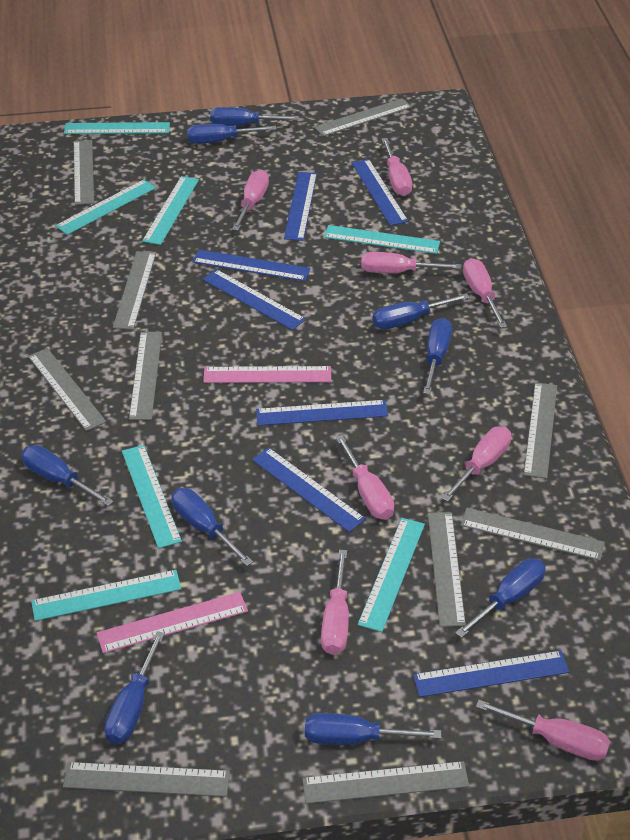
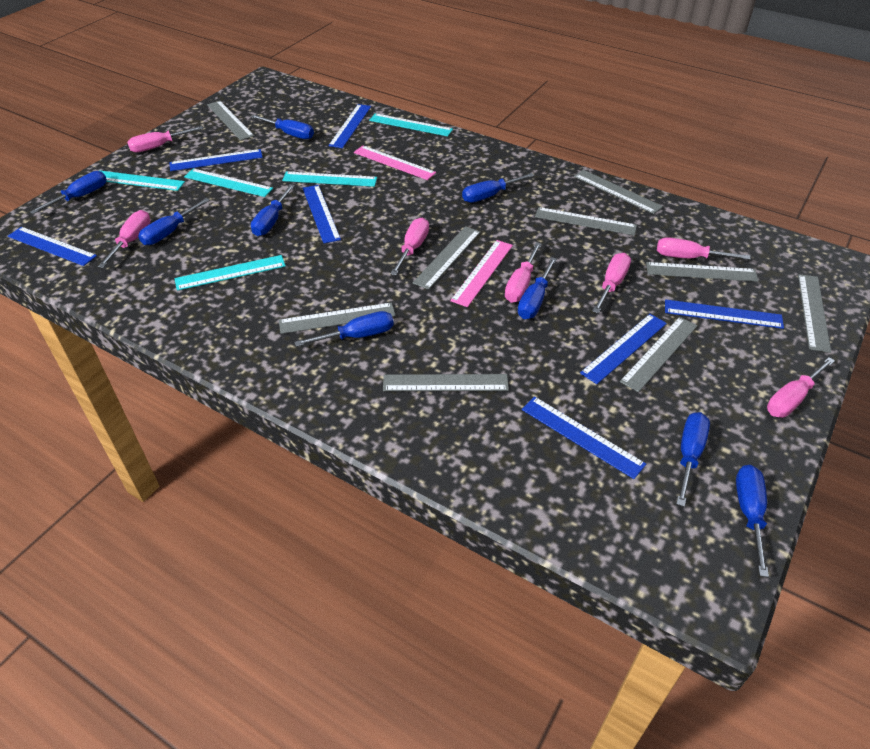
grey ruler: 10 -> 9
pink screwdriver: 8 -> 7
turquoise ruler: 7 -> 5

